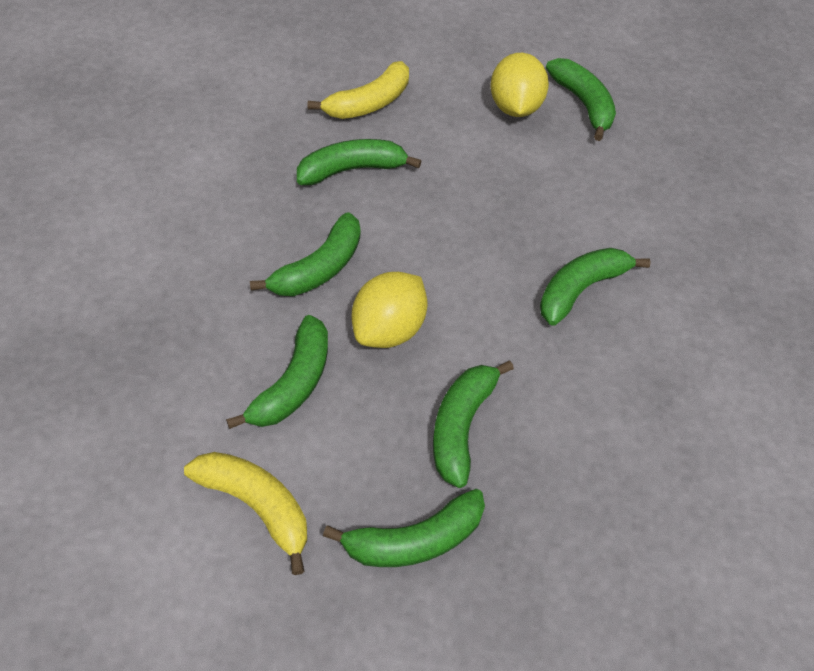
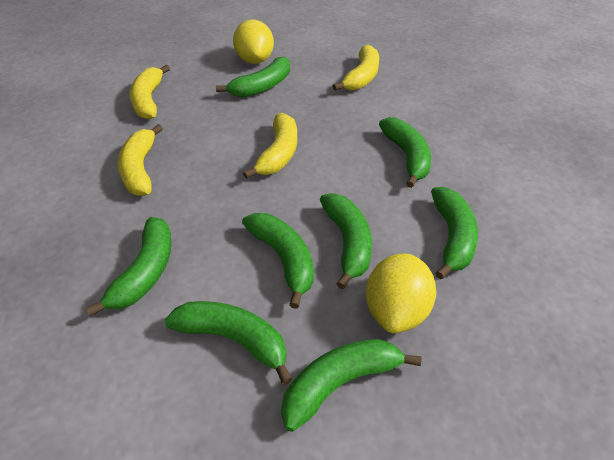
green banana: 7 -> 8
yellow banana: 2 -> 4

